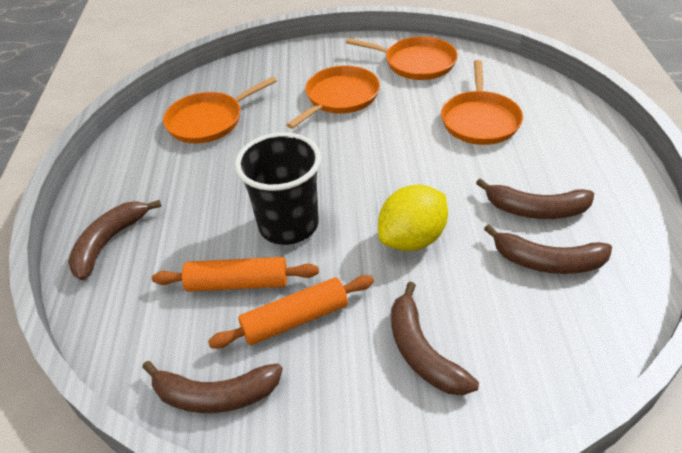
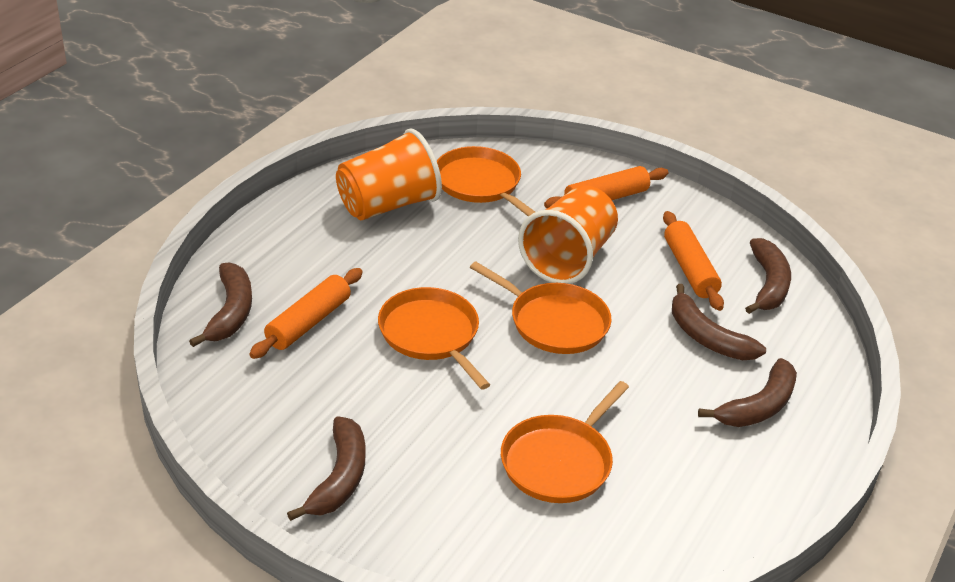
black cup: 1 -> 0
orange cup: 0 -> 2
orange rolling pin: 2 -> 3
yellow lemon: 1 -> 0

